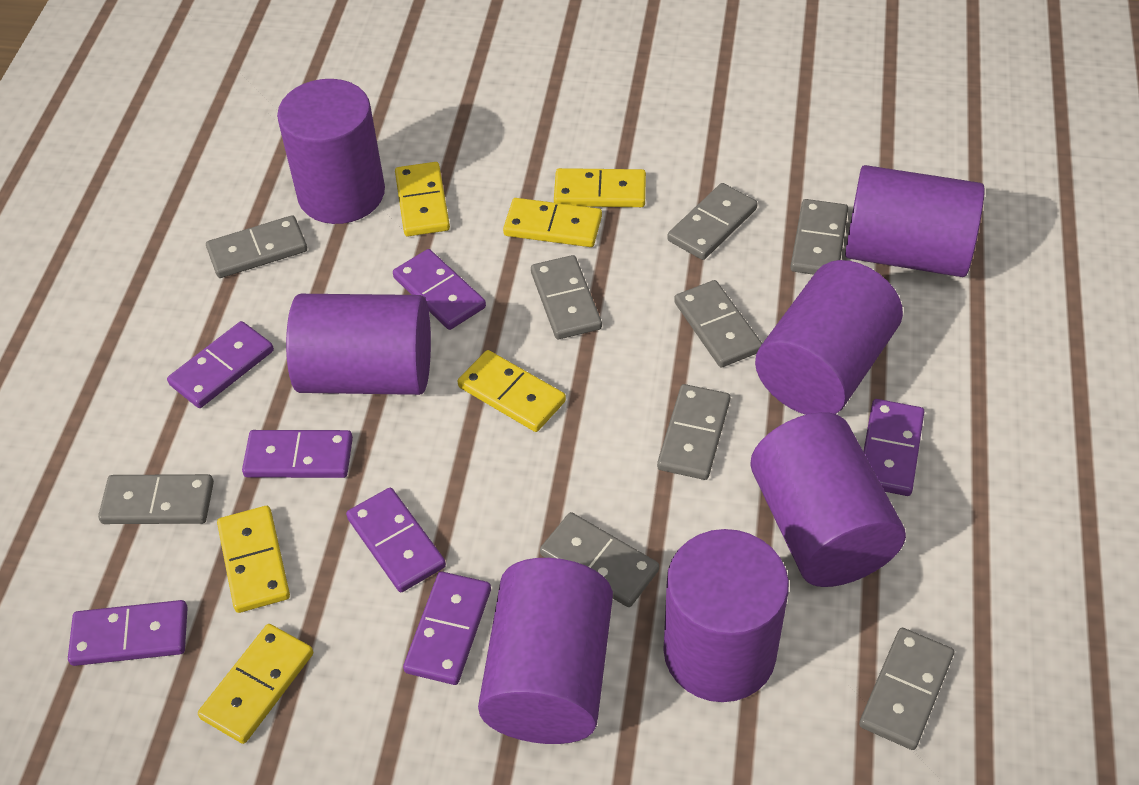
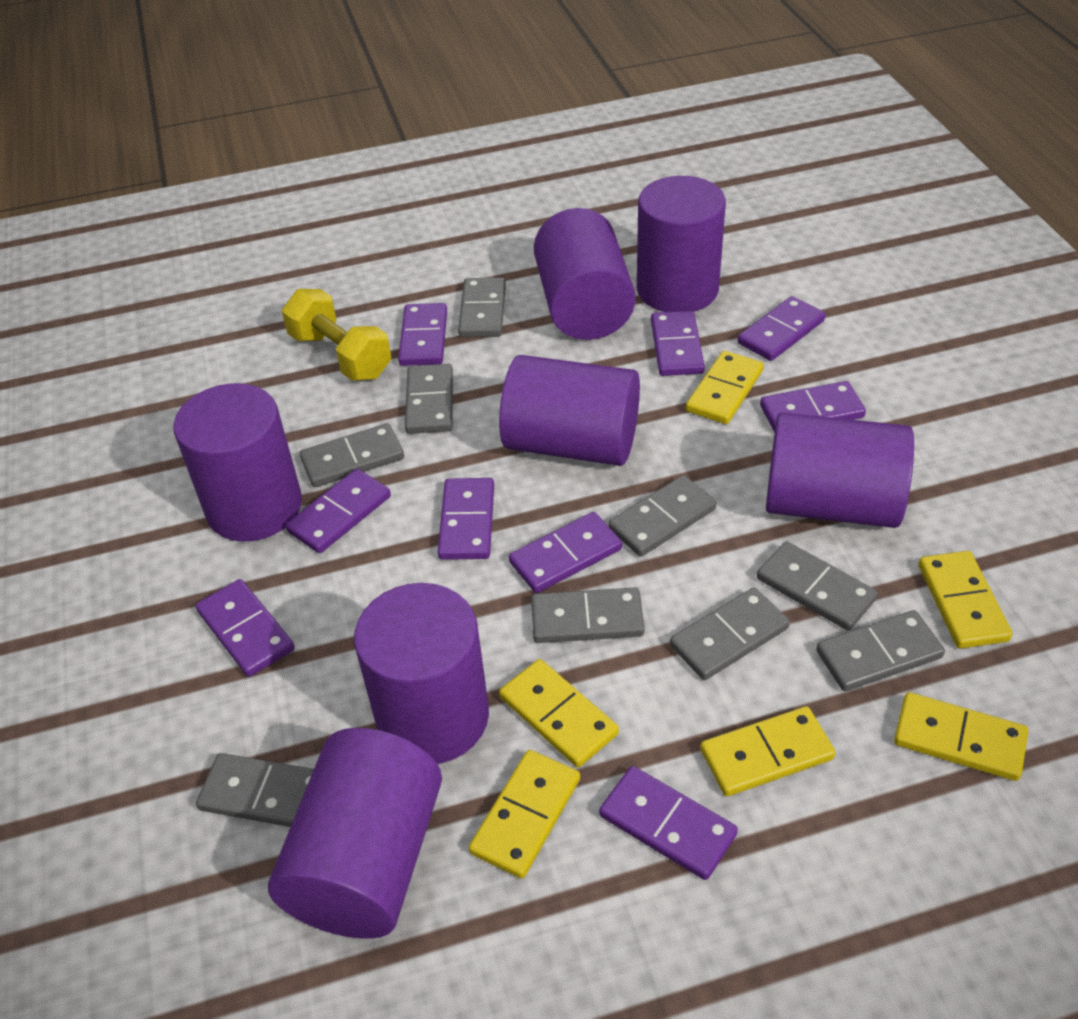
purple domino: 7 -> 9
yellow dumbbell: 0 -> 1

